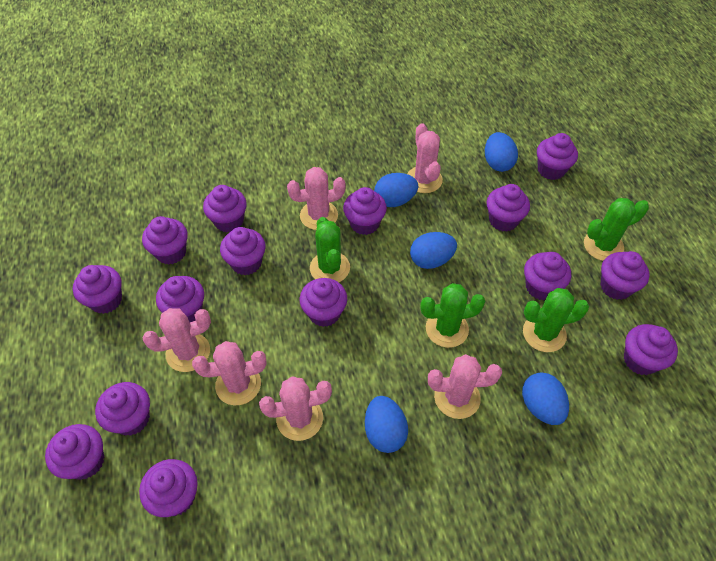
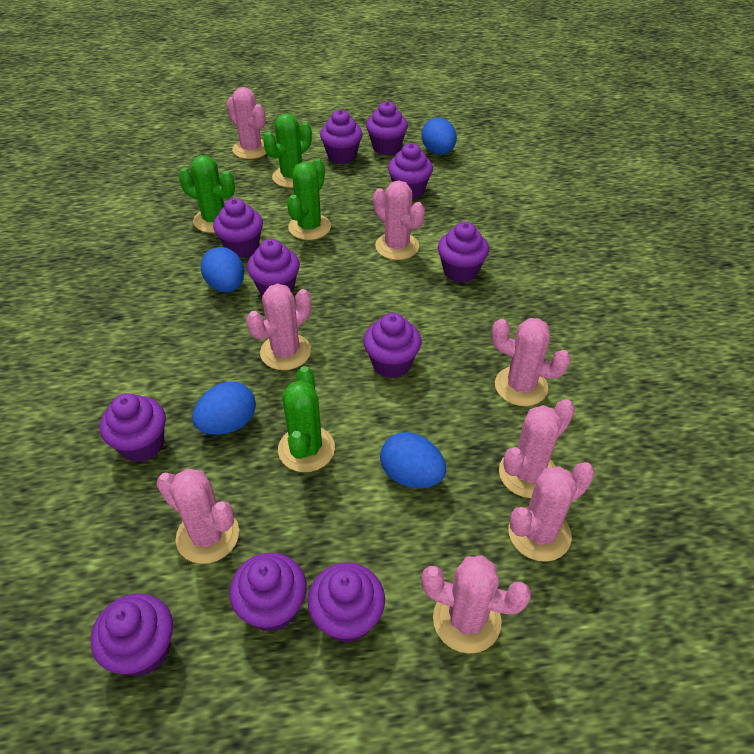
blue egg: 5 -> 4
pink cactus: 6 -> 8
purple cupcake: 15 -> 11

